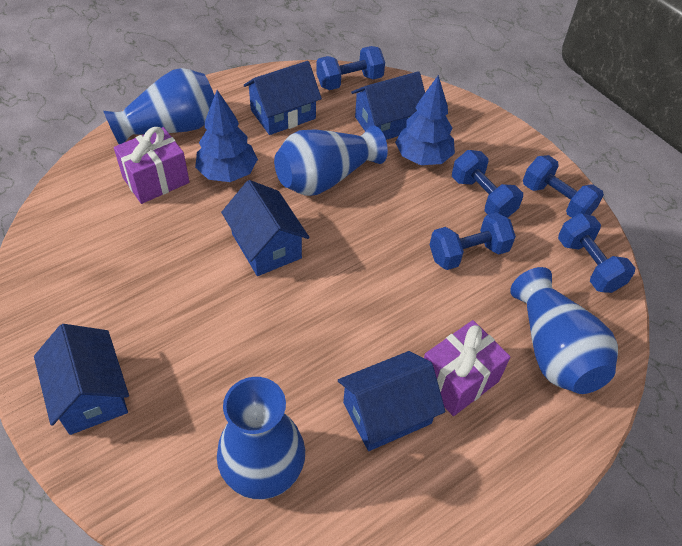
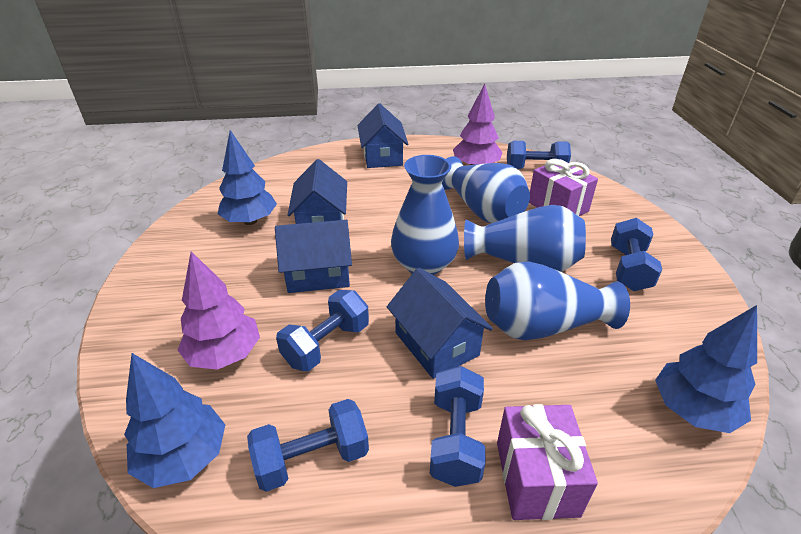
blue house: 5 -> 4
blue tree: 2 -> 3
purple tree: 0 -> 2

